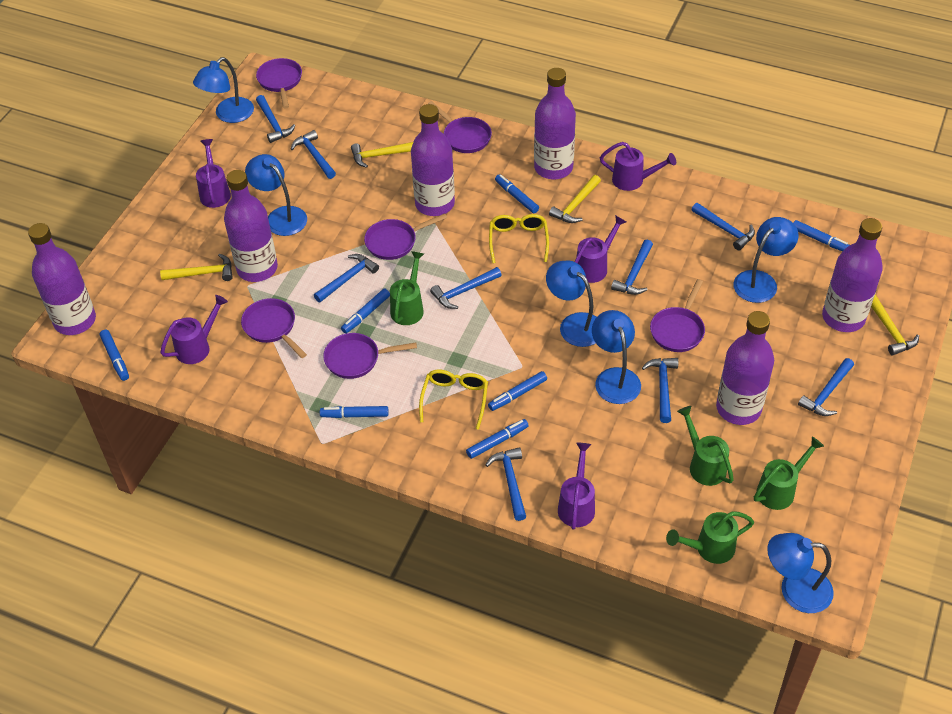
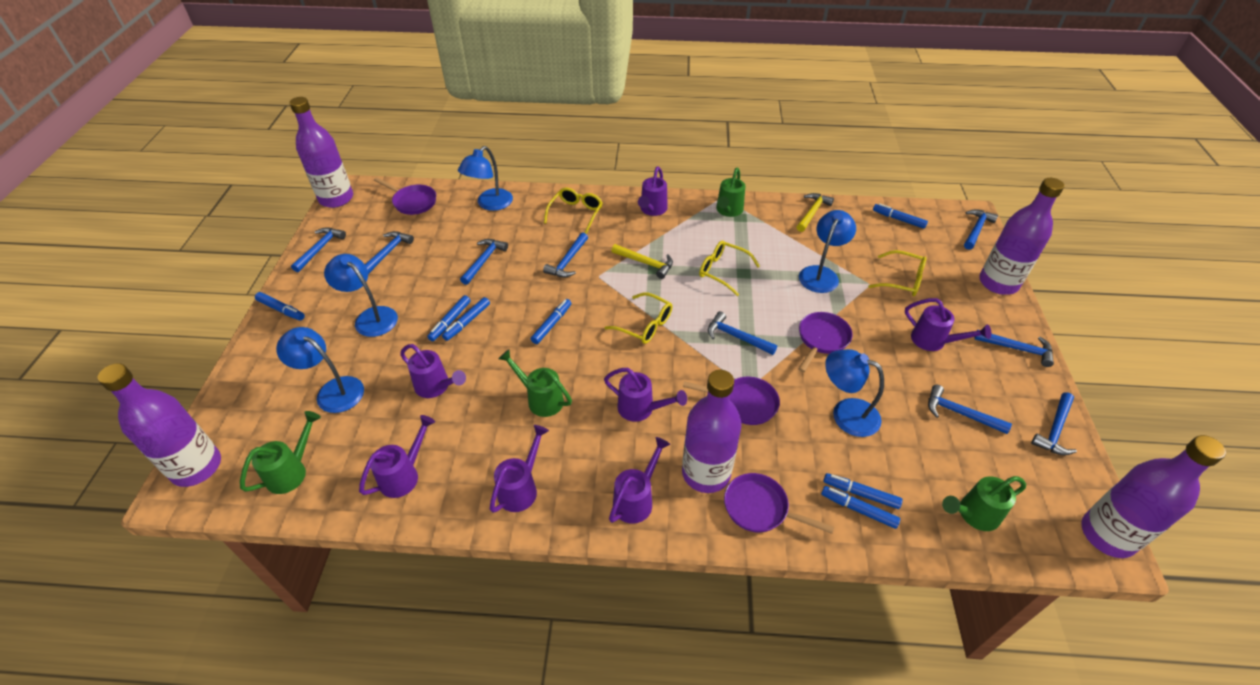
blue lamp: 6 -> 5
purple bottle: 6 -> 5
purple pan: 6 -> 4
purple watering can: 5 -> 7
yellow glasses: 2 -> 4
yellow hammer: 4 -> 2

